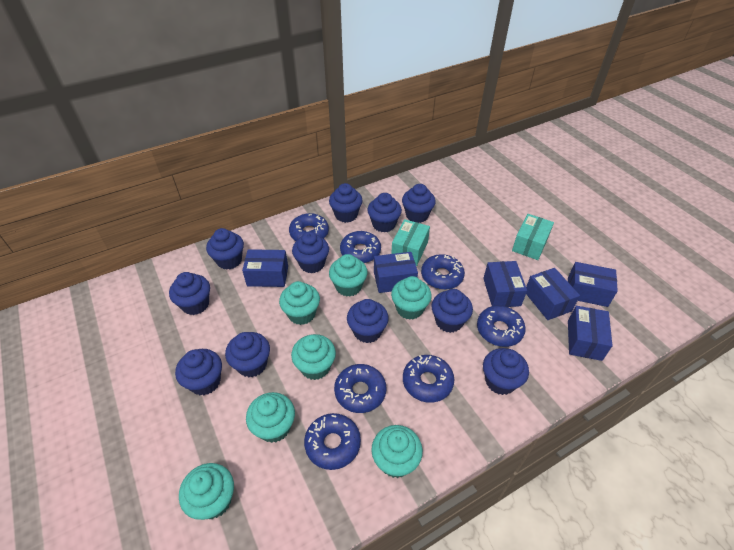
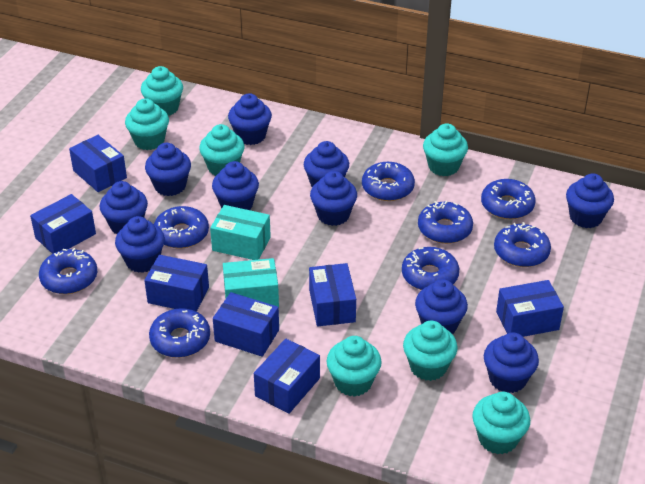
blue box: 6 -> 7
blue cupcake: 11 -> 10
blue donut: 7 -> 8

